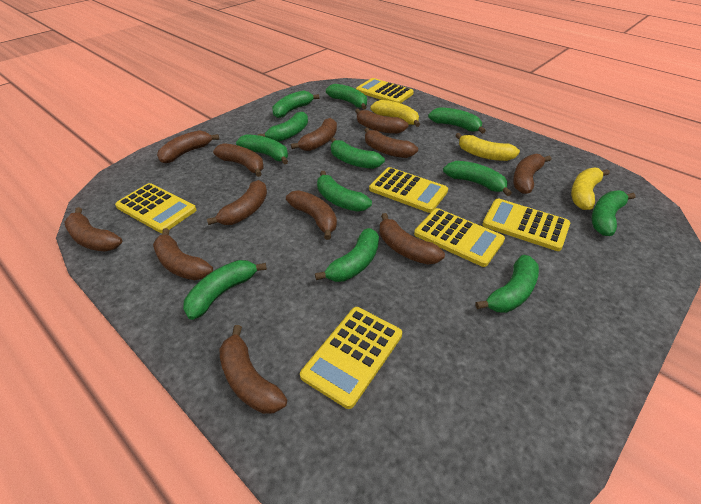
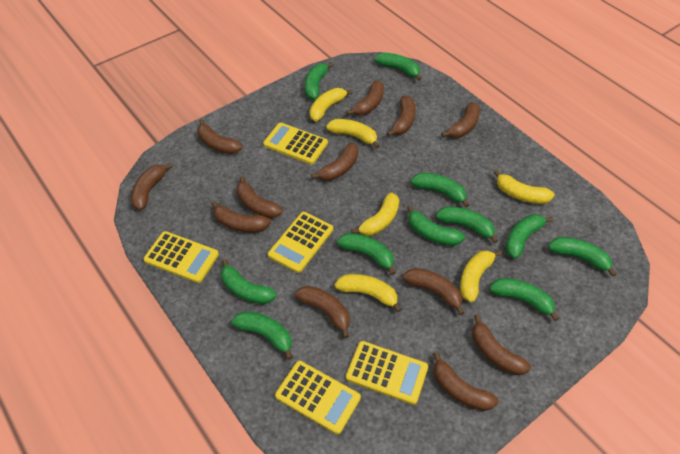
green banana: 12 -> 11
yellow banana: 3 -> 6
yellow calculator: 6 -> 5

